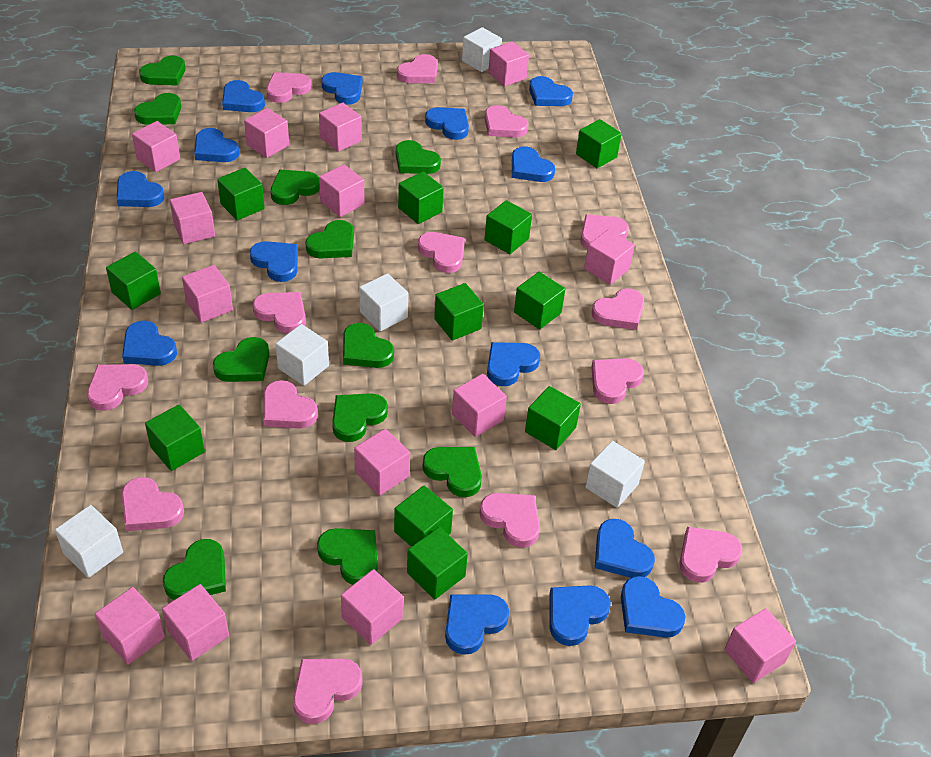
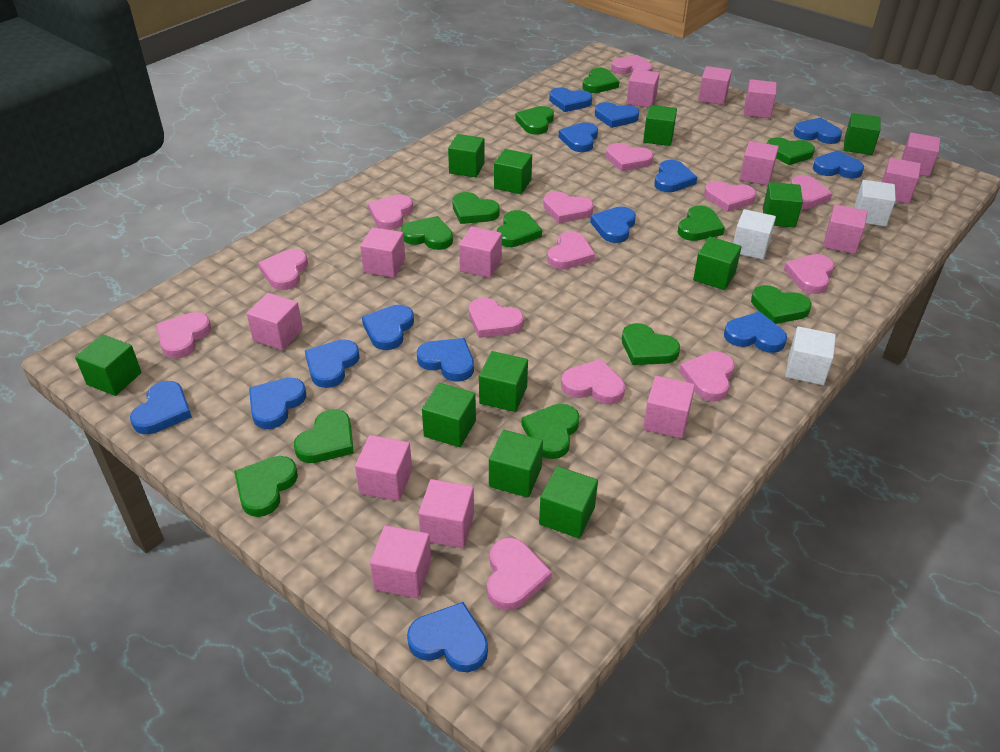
green heart: 11 -> 12
white cube: 5 -> 3

